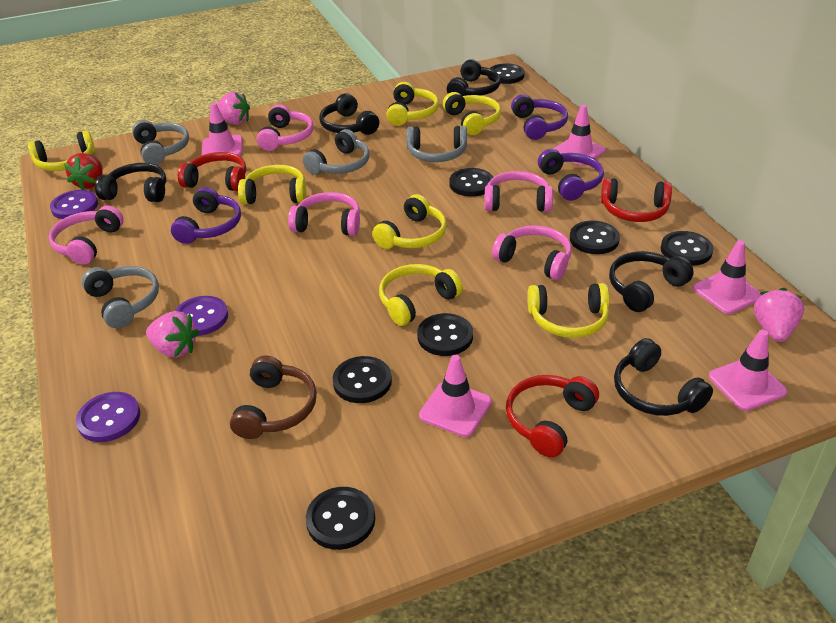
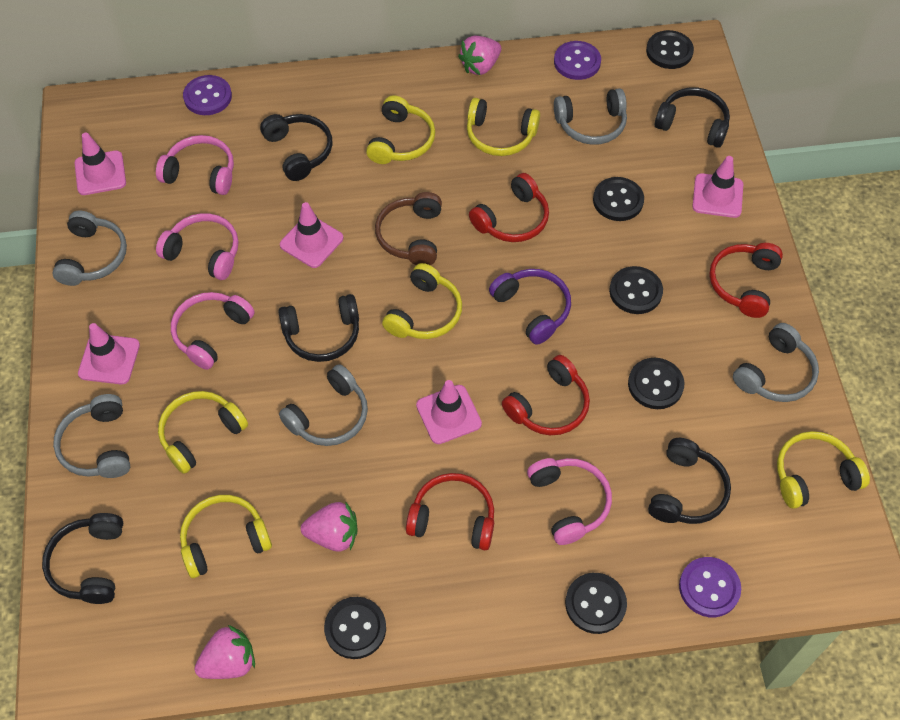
black button: 7 -> 6
grey headphones: 4 -> 5
pink headphones: 5 -> 4
purple headphones: 3 -> 1
red headphones: 3 -> 4
red strawberry: 1 -> 0
yellow headphones: 7 -> 6

